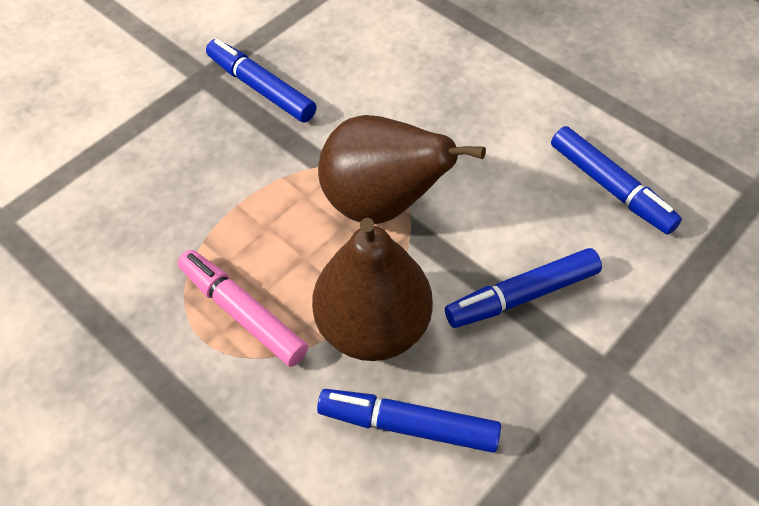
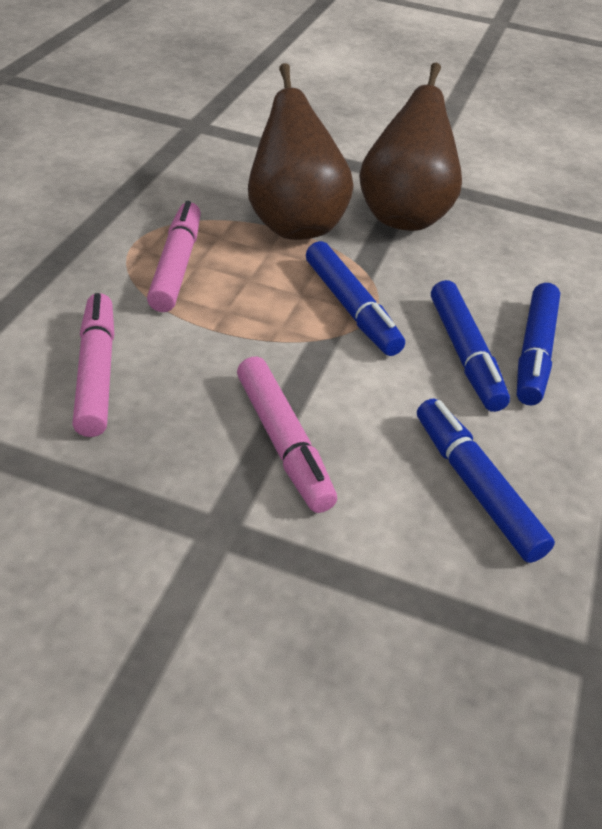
pink marker: 1 -> 3

